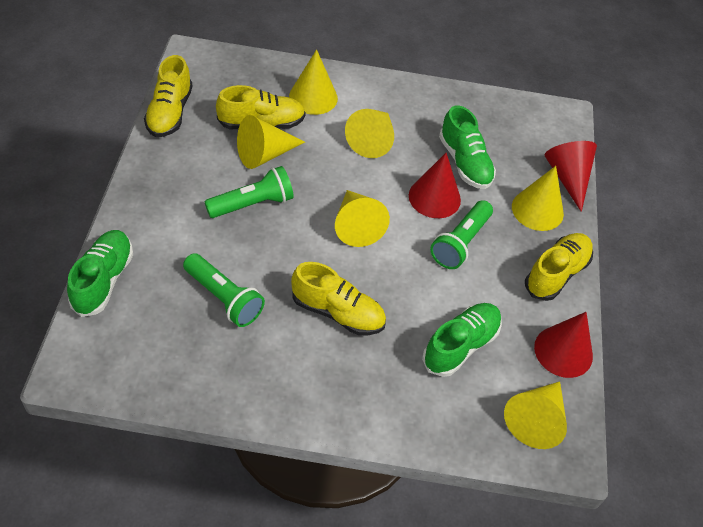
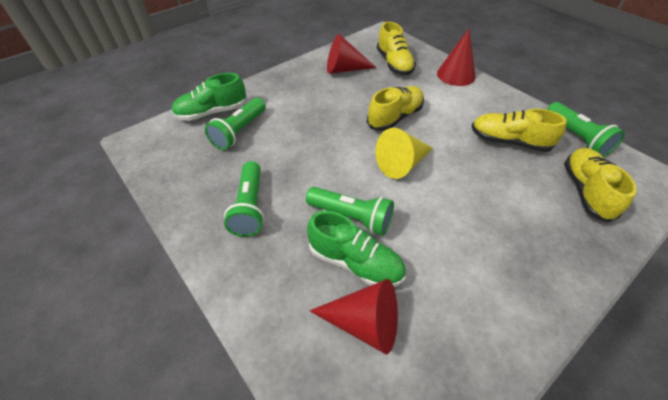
green flashlight: 3 -> 4
green shoe: 3 -> 2
yellow cone: 6 -> 1

